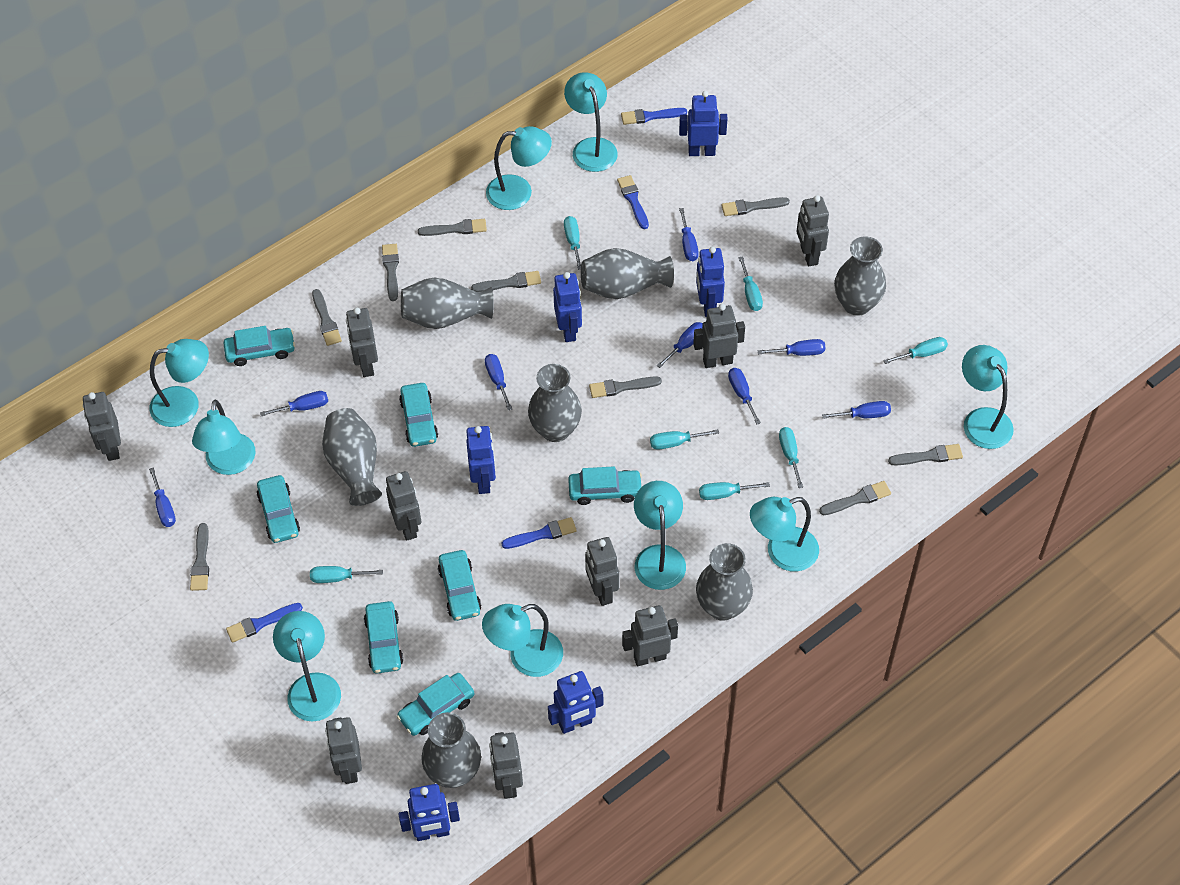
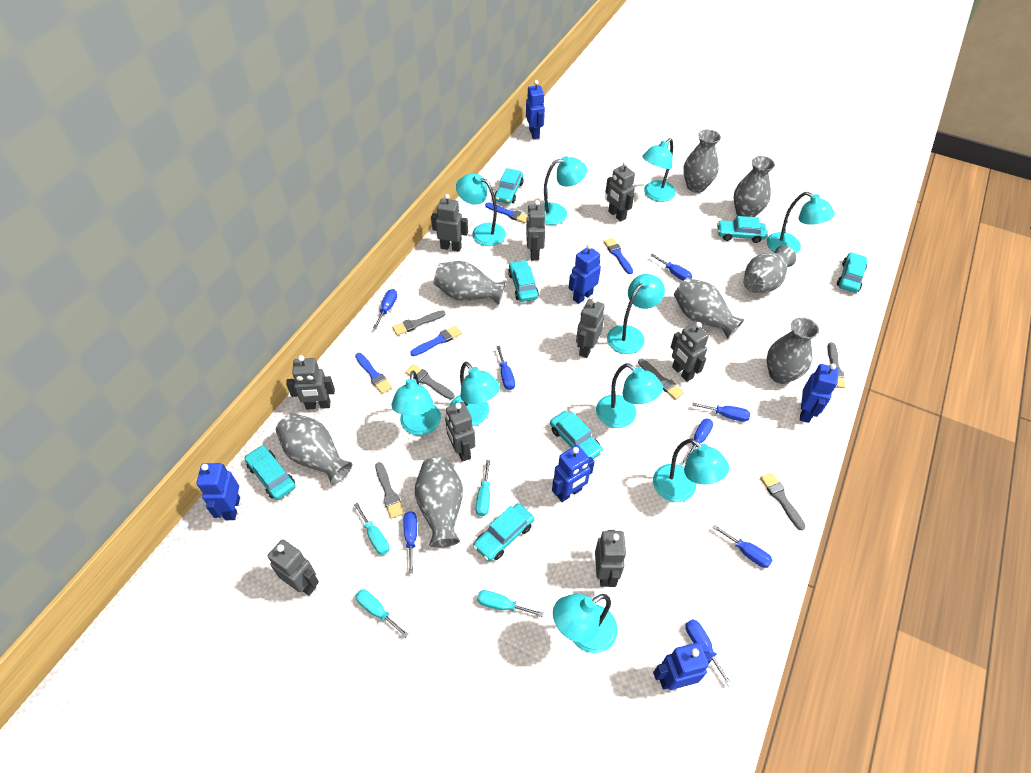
grey brush: 9 -> 6
grey vase: 7 -> 8
turquoise lamp: 9 -> 10
turquoise screwdriver: 7 -> 4

